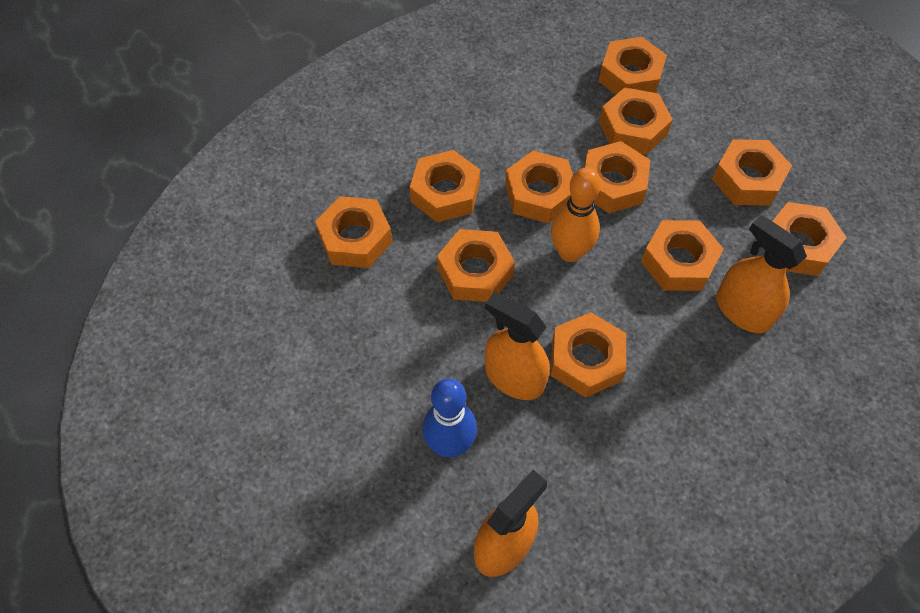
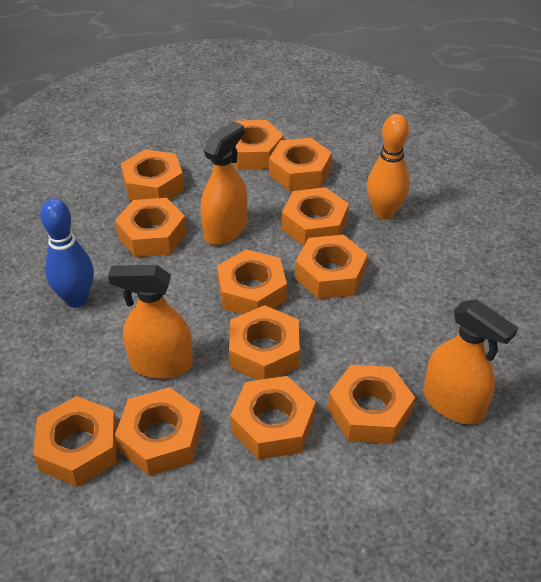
orange nut: 11 -> 12

